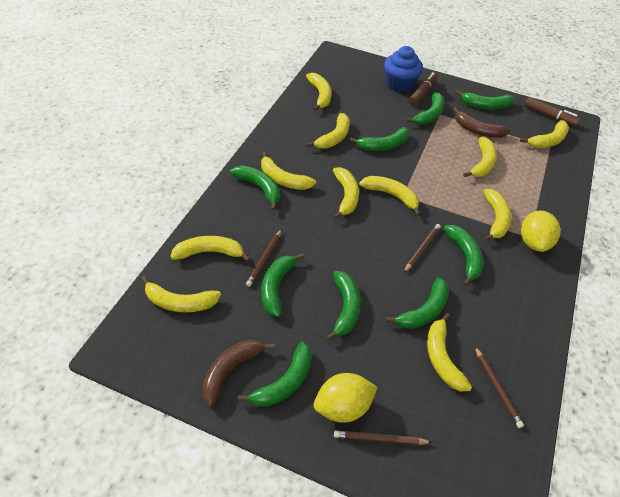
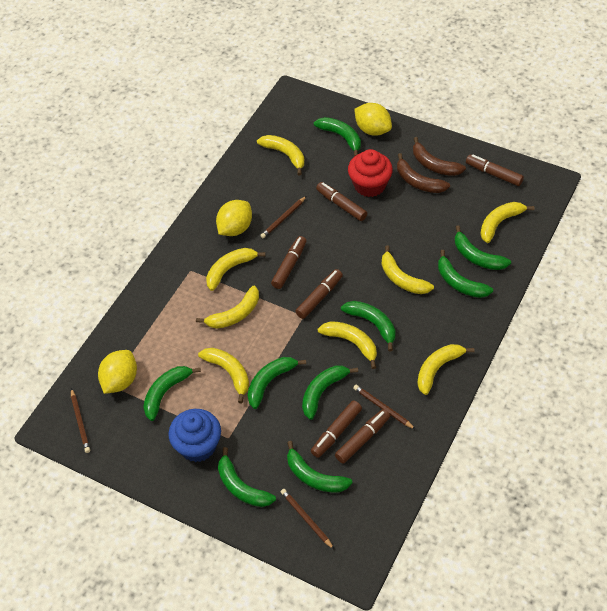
brown marker: 2 -> 6
red cupcake: 0 -> 1
yellow banana: 11 -> 8
yellow lemon: 2 -> 3

